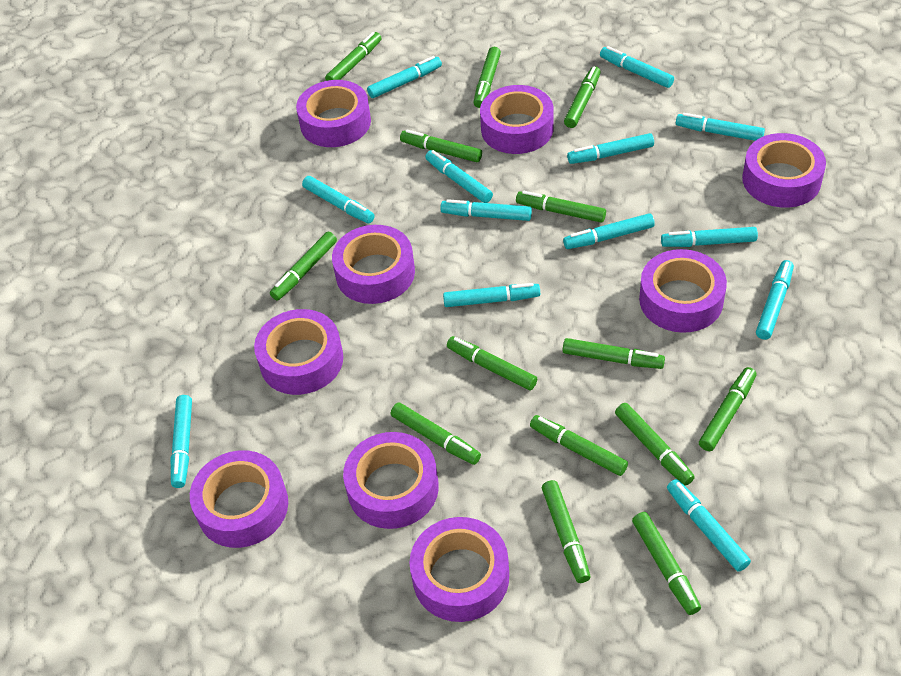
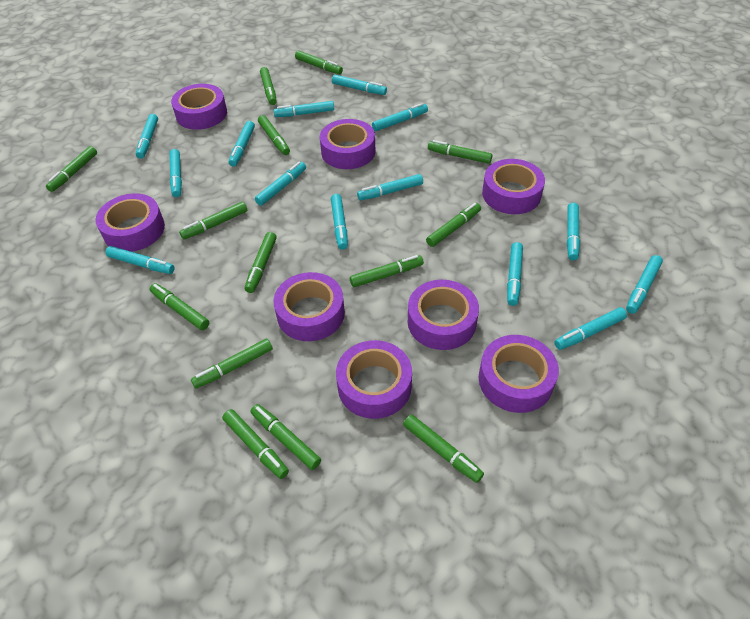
purple tape: 9 -> 8
turquoise marker: 13 -> 14

